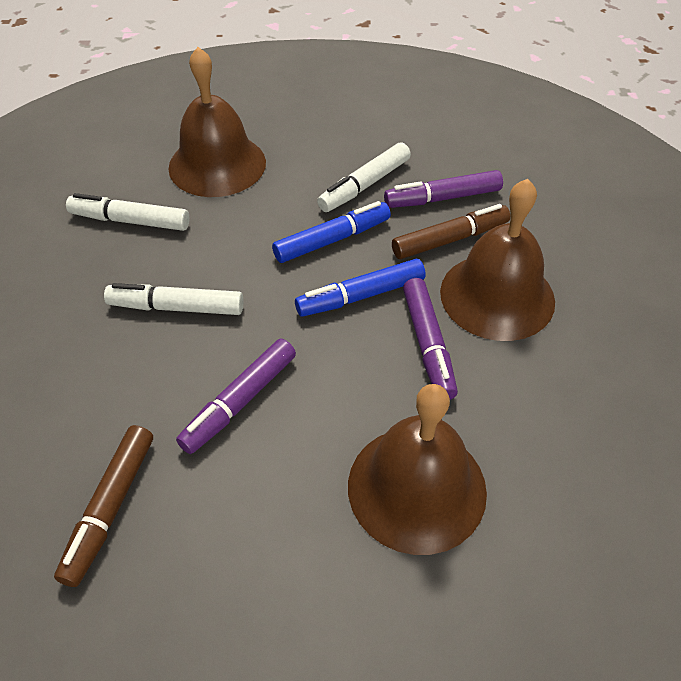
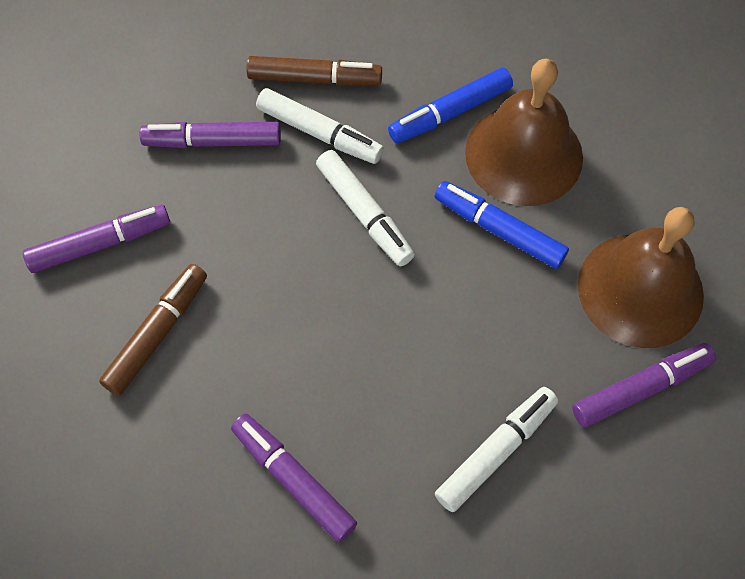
brown bell: 3 -> 2
purple marker: 3 -> 4

